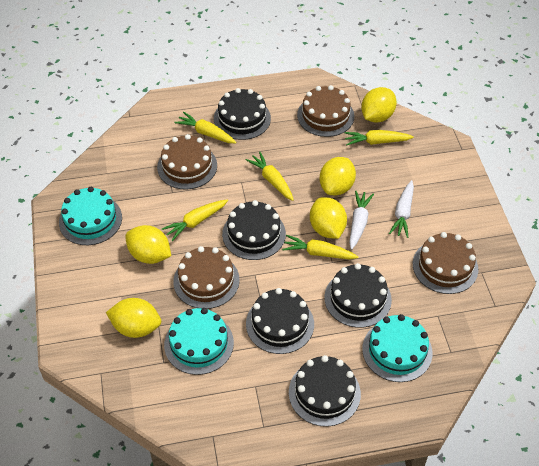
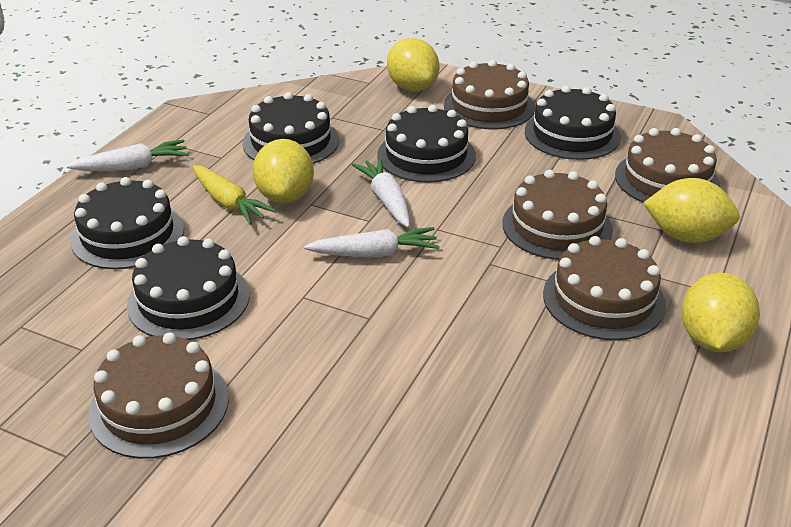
brown cake: 4 -> 5
turquoise cake: 3 -> 0
white carrot: 2 -> 3
yellow carrot: 5 -> 1
yellow lemon: 5 -> 4

